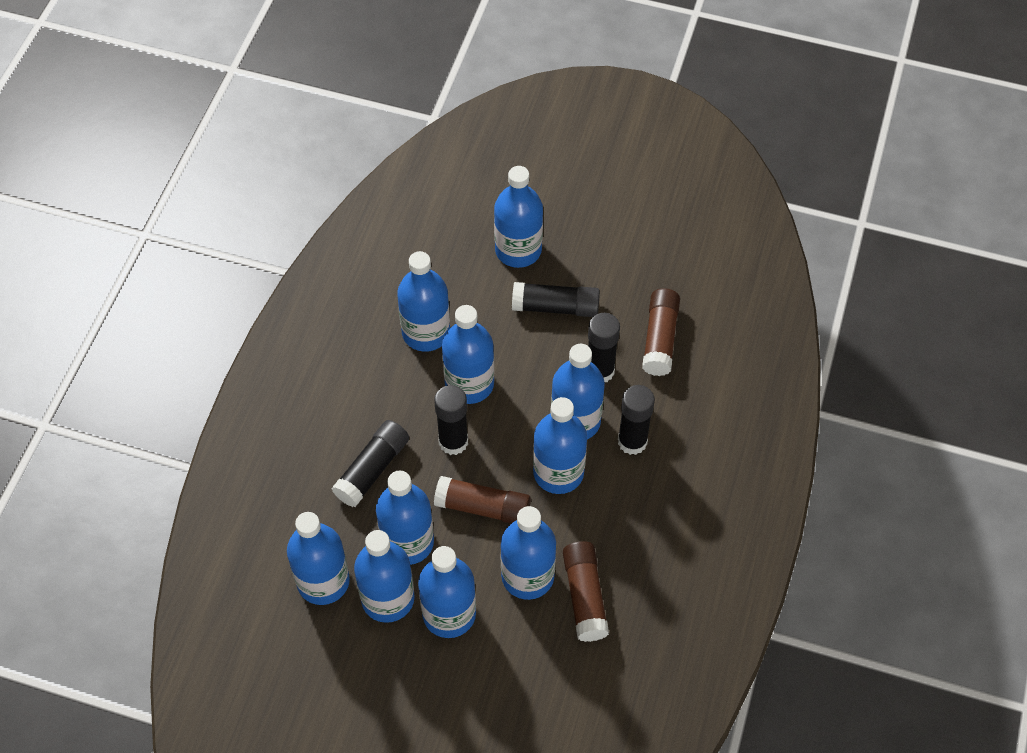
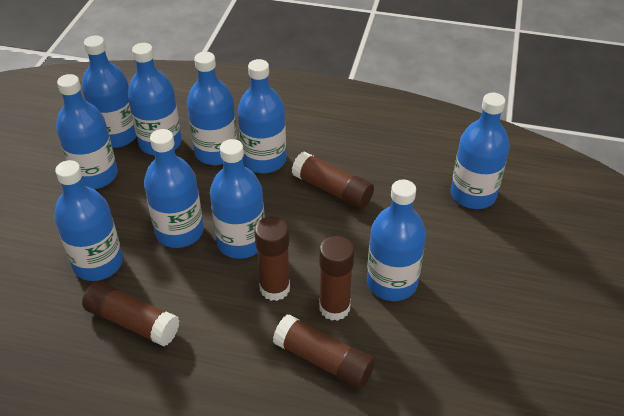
black glue stick: 5 -> 0
brown glue stick: 3 -> 5

